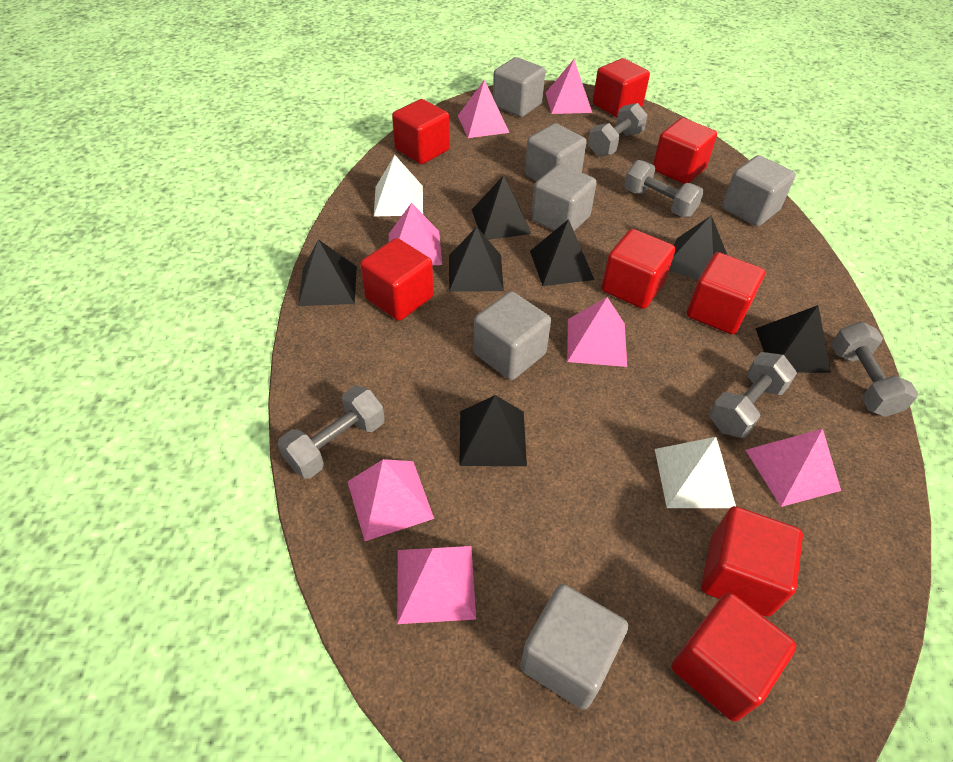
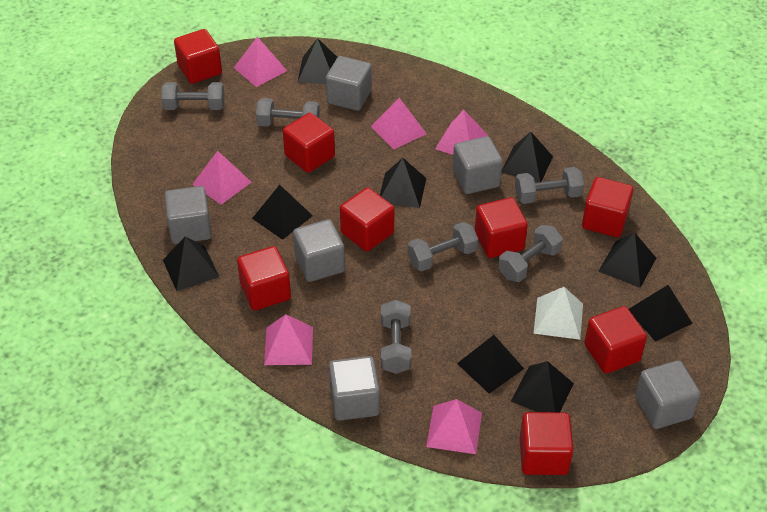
black pyramid: 7 -> 9
grey dumbbell: 5 -> 6
pink pyramid: 7 -> 6
white pyramid: 2 -> 1

